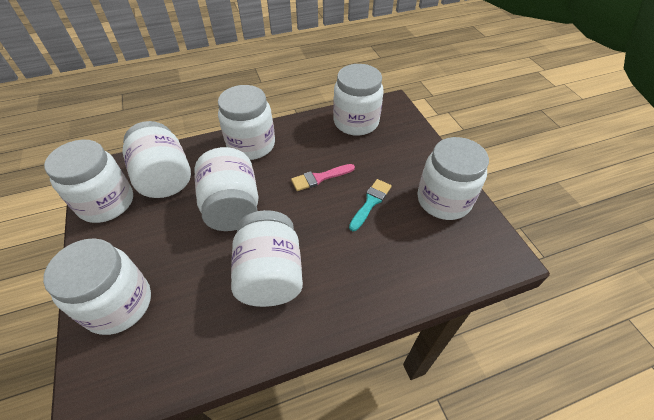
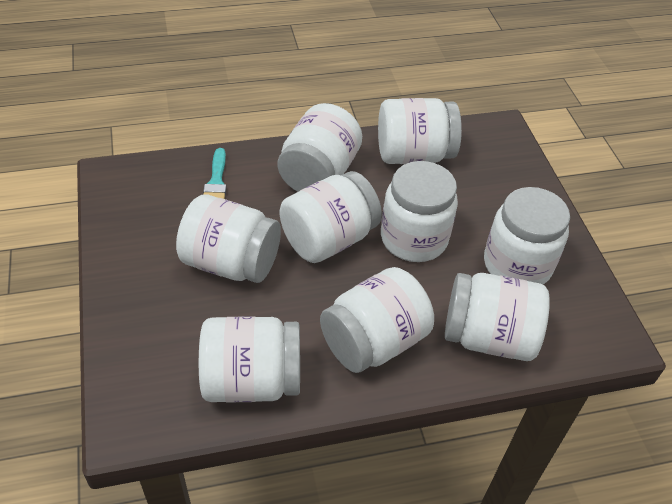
pink brush: 1 -> 0
white jar: 8 -> 9

